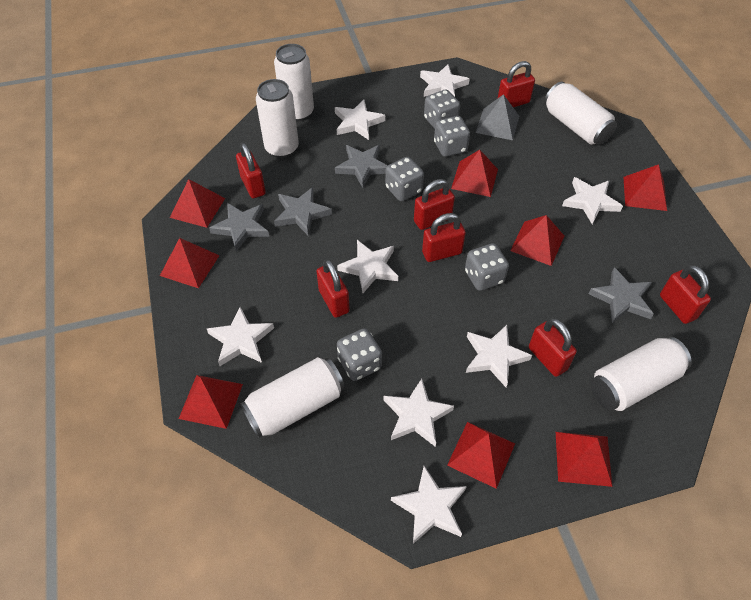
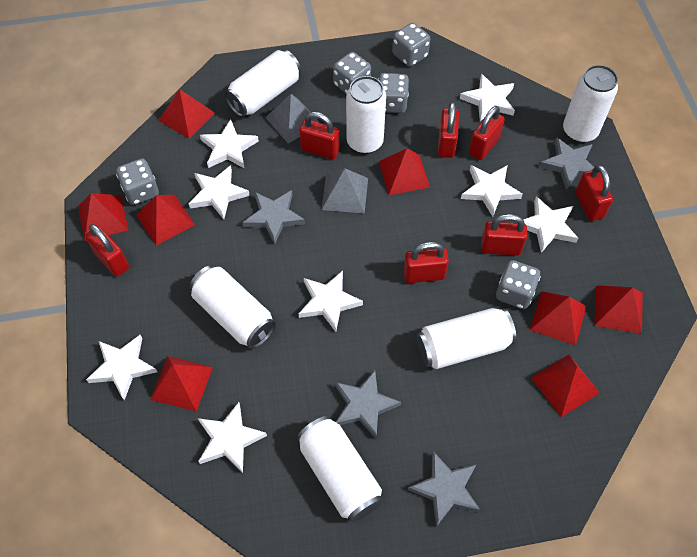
grey pyramid: 1 -> 2
white can: 5 -> 6

